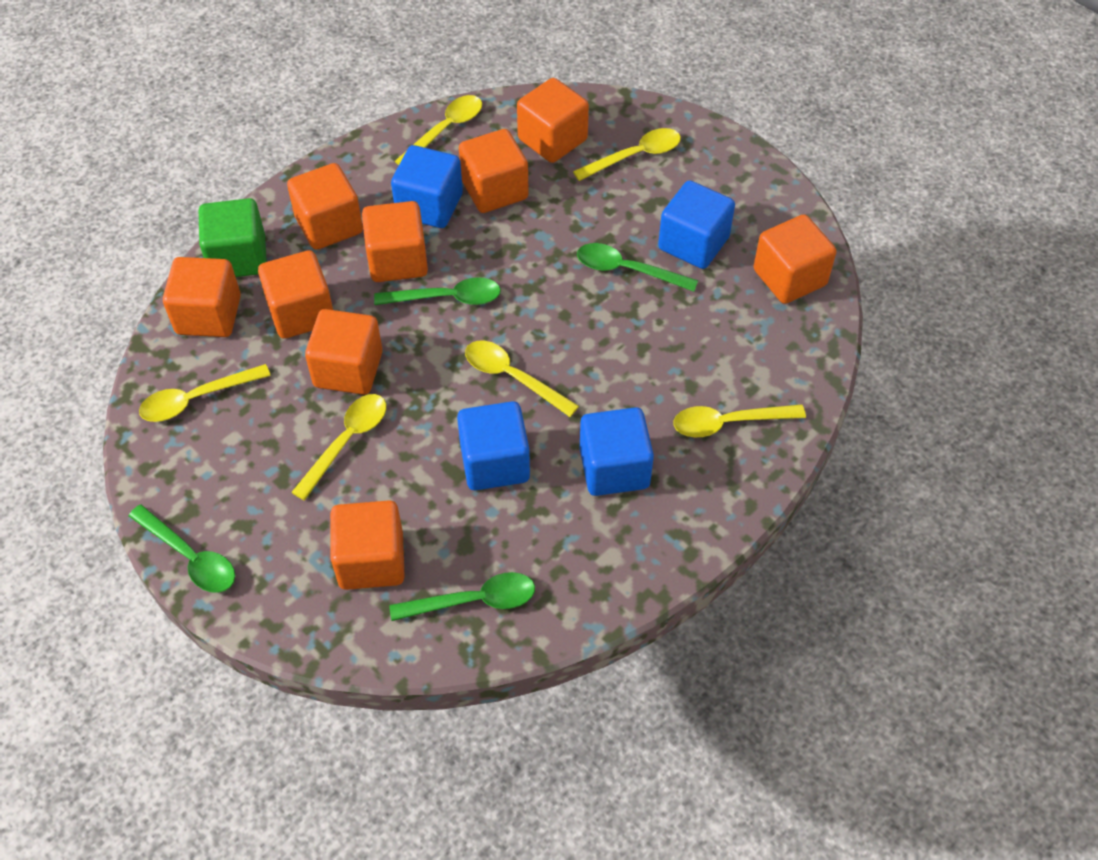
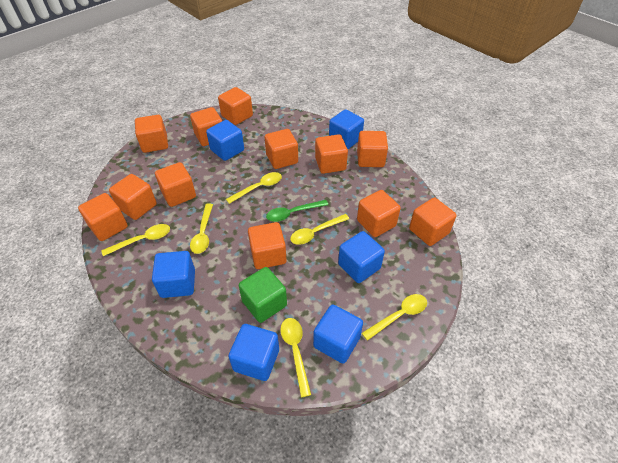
blue cube: 4 -> 6
green spoon: 4 -> 1
orange cube: 9 -> 12

